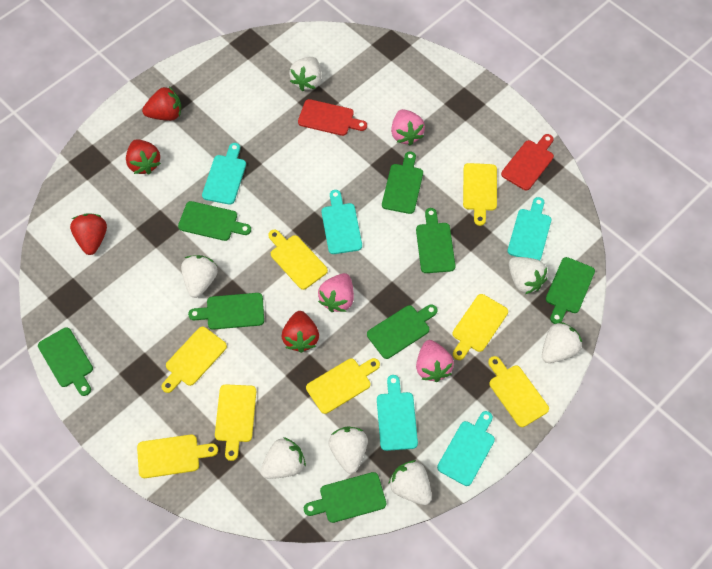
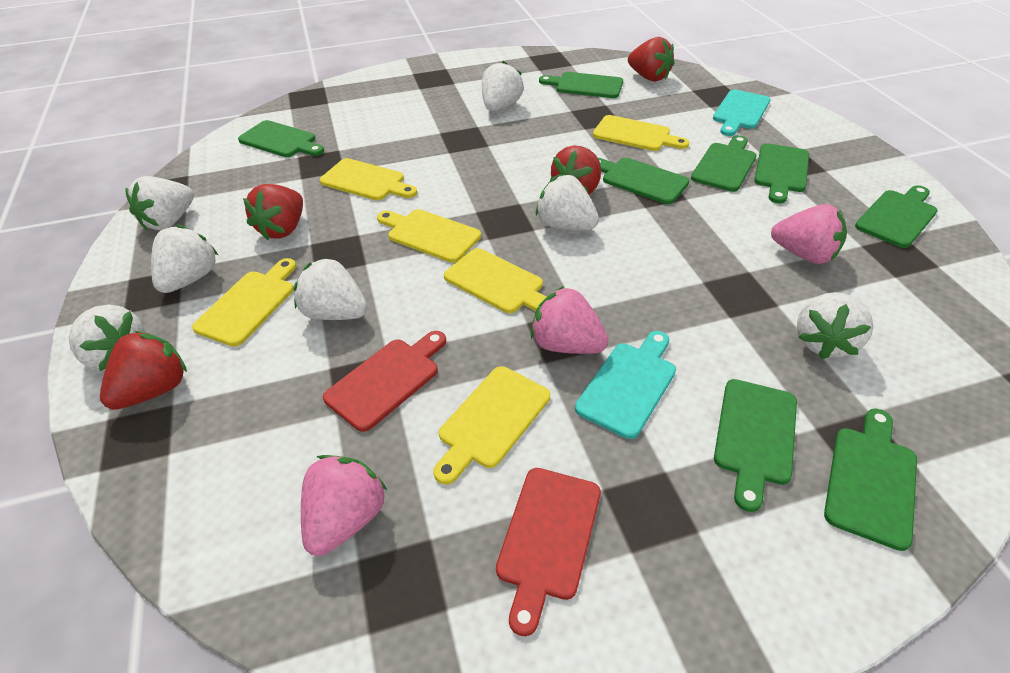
turquoise cutting board: 5 -> 2
yellow cutting board: 8 -> 6

